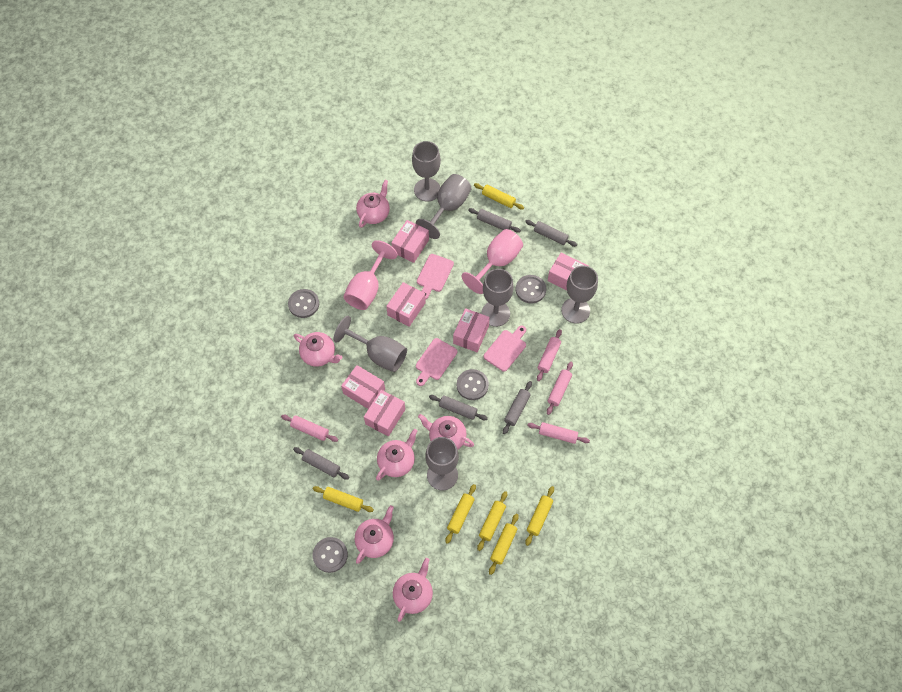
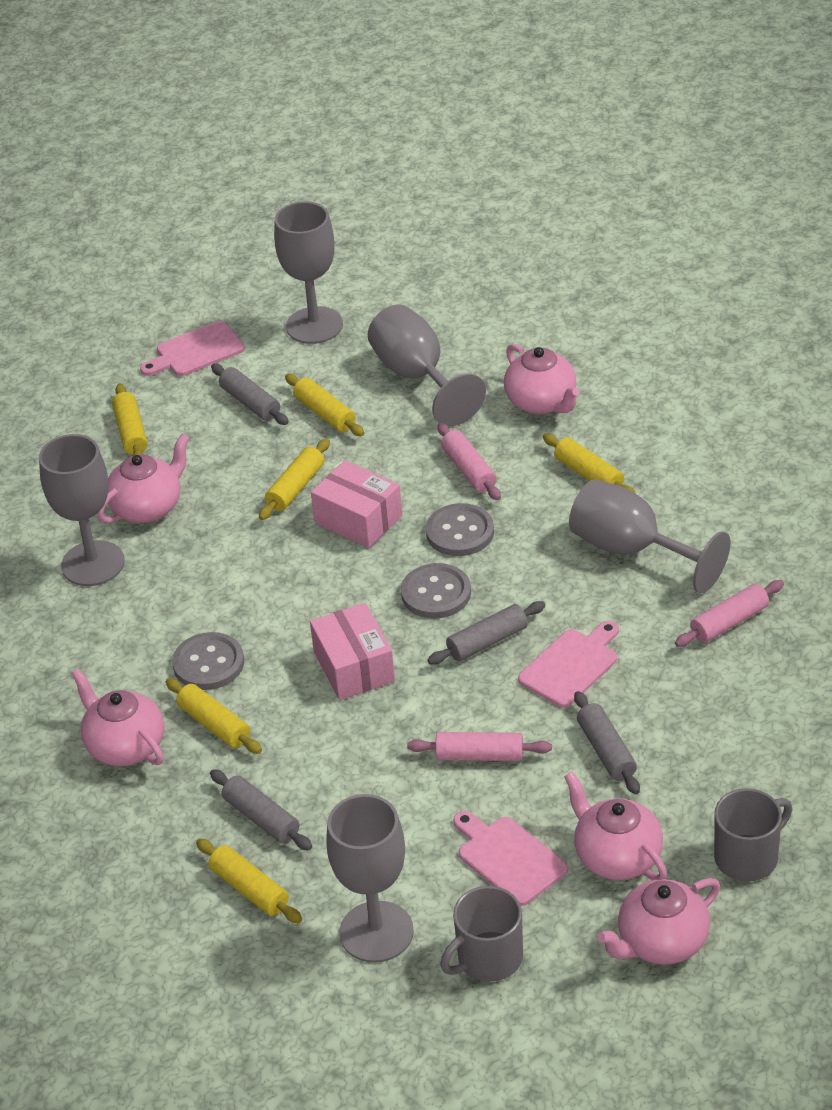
grey button: 4 -> 3
grey goblet: 6 -> 5
grey mug: 0 -> 2
grey rolling pin: 5 -> 4
pink box: 6 -> 2
pink goblet: 2 -> 0
pink rolling pin: 4 -> 3
pink teapot: 6 -> 5

